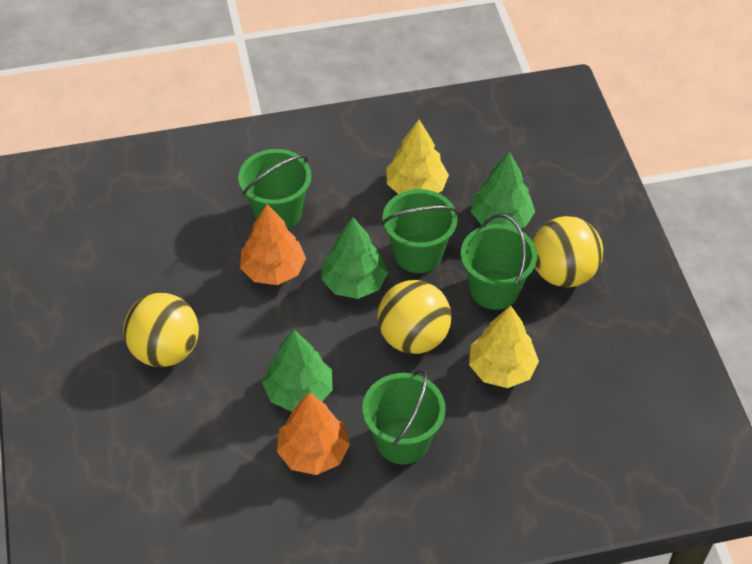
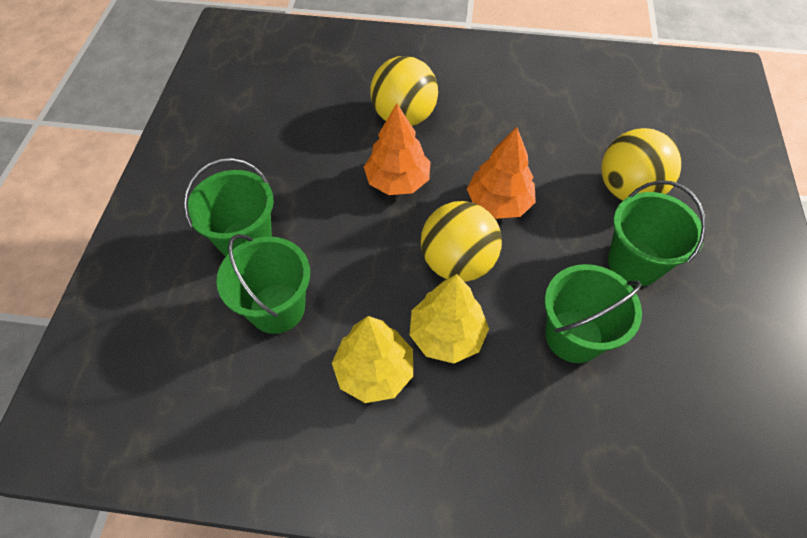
green tree: 3 -> 0

